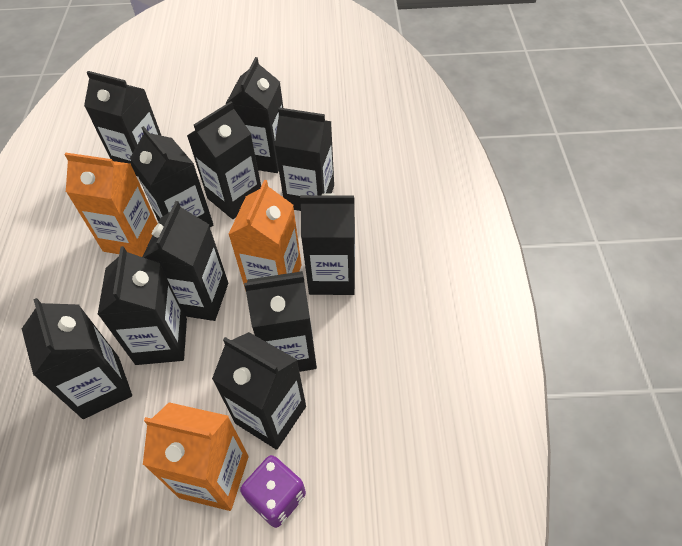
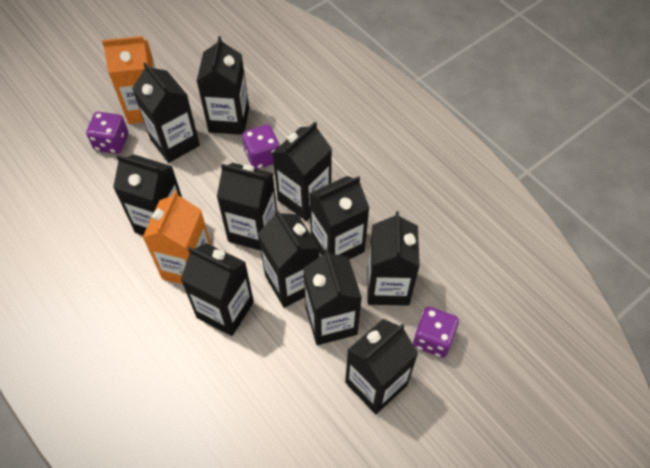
orange carton: 3 -> 2
purple dice: 1 -> 3

